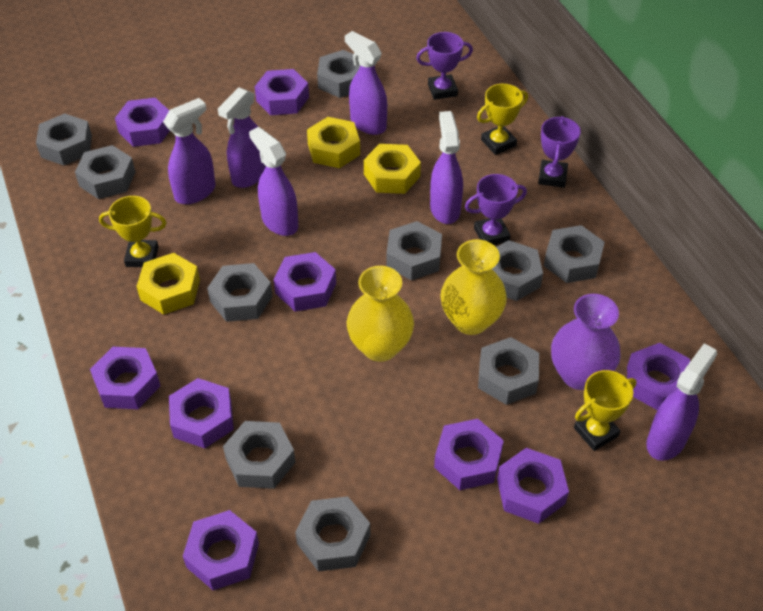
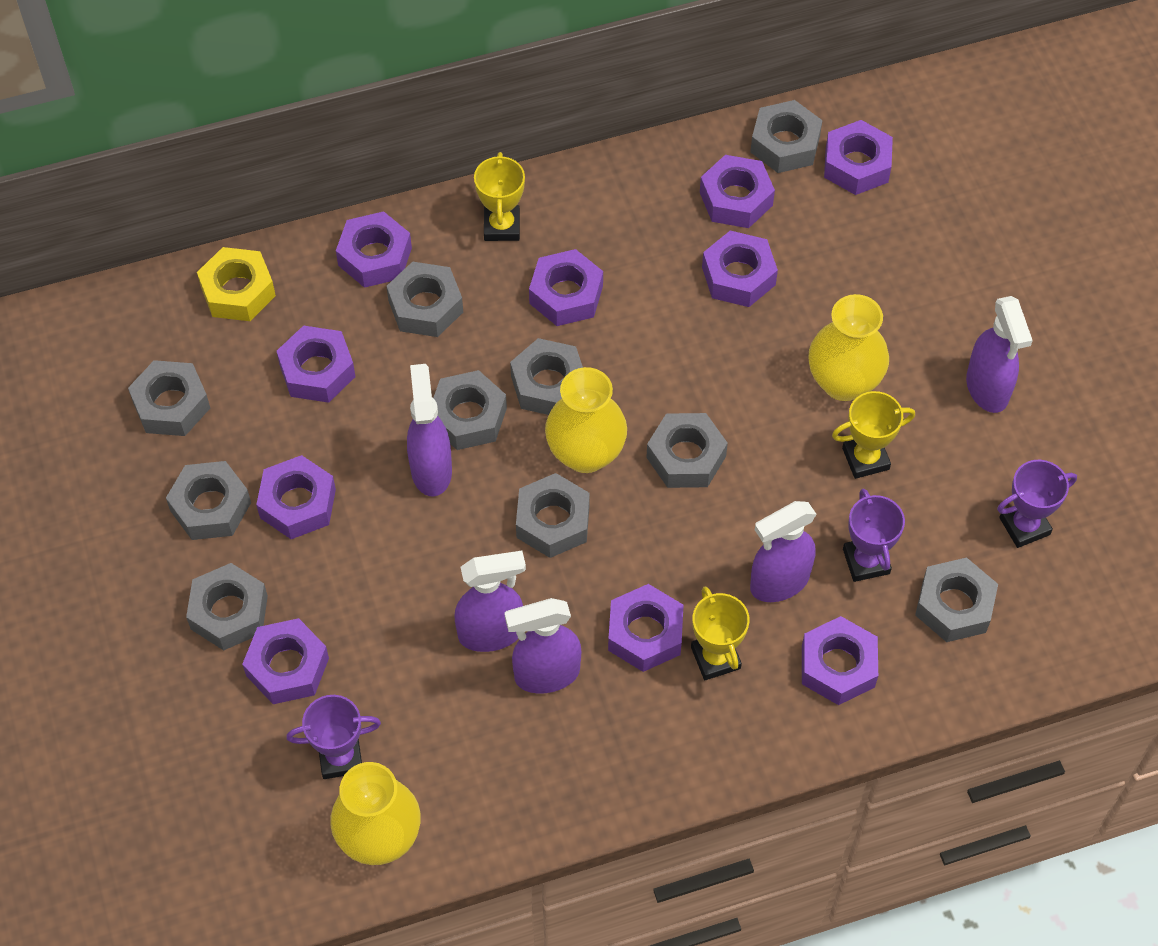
purple nut: 9 -> 10
purple spray bottle: 6 -> 5
purple vase: 1 -> 0
yellow nut: 3 -> 1
yellow vase: 2 -> 3

